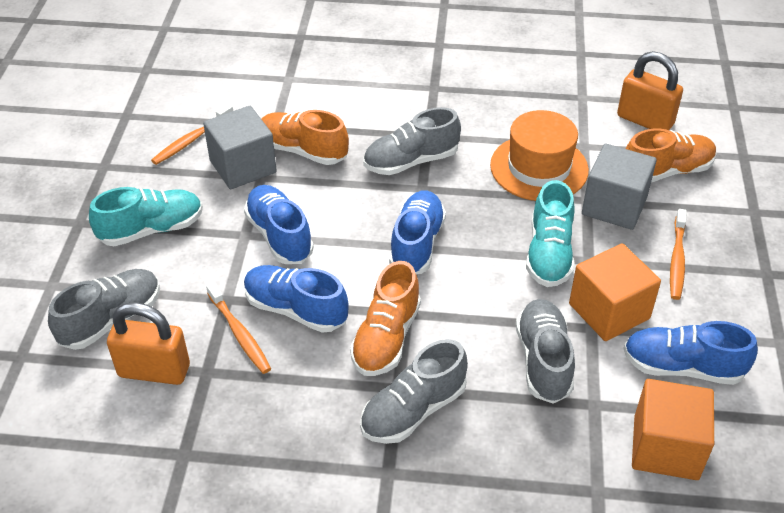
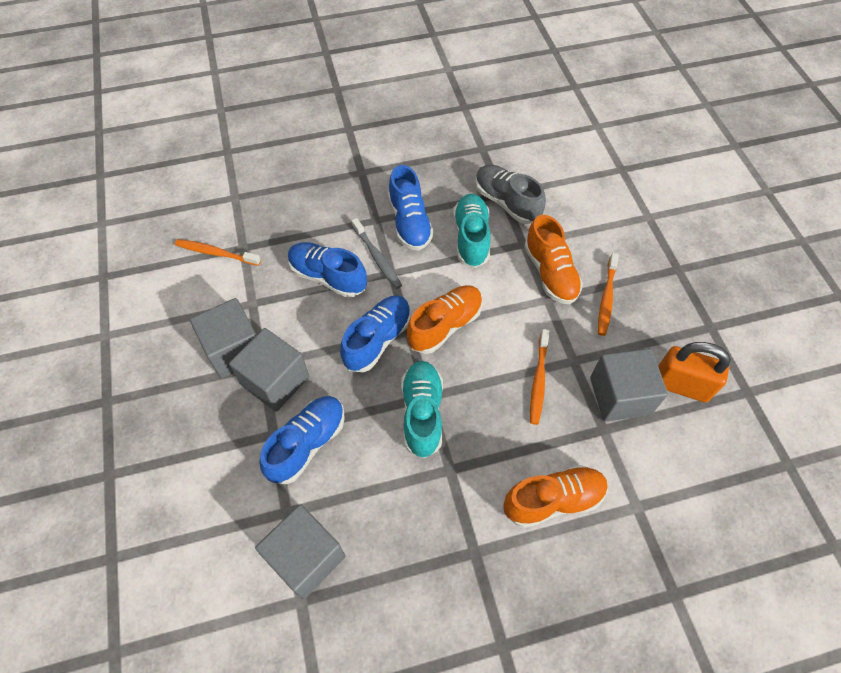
grey cube: 2 -> 4
grey shoe: 4 -> 1
grey toothbrush: 0 -> 1
orange cube: 2 -> 0
orange hat: 1 -> 0
orange padlock: 2 -> 1

